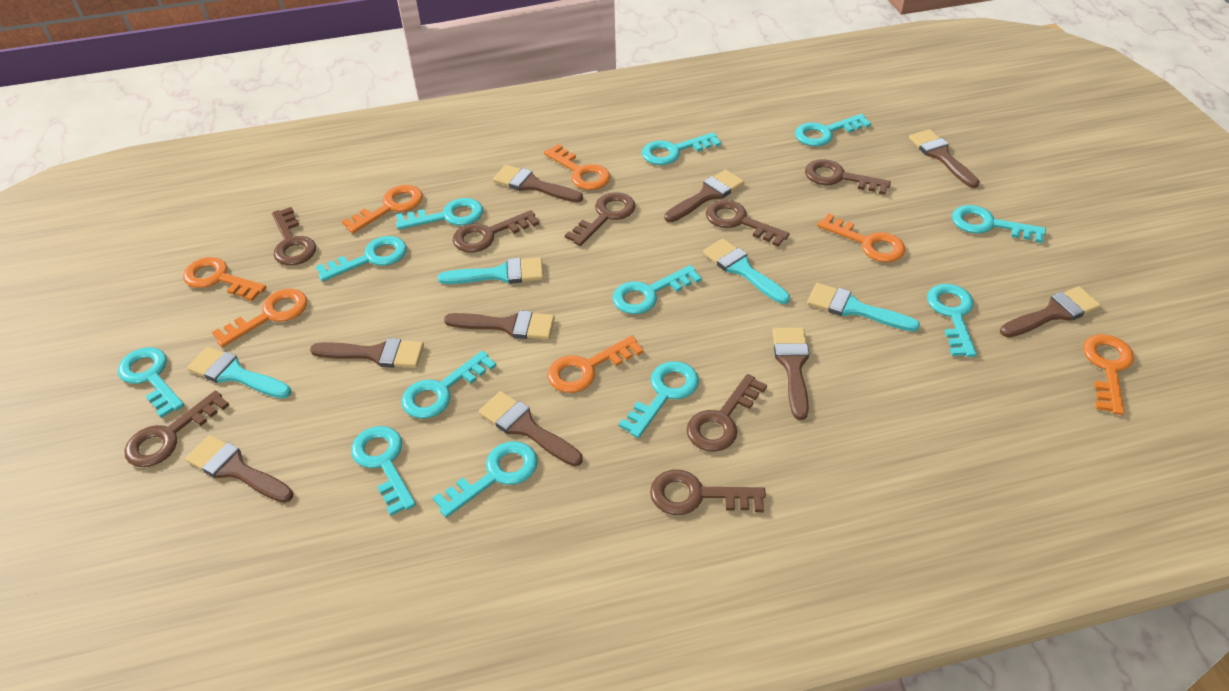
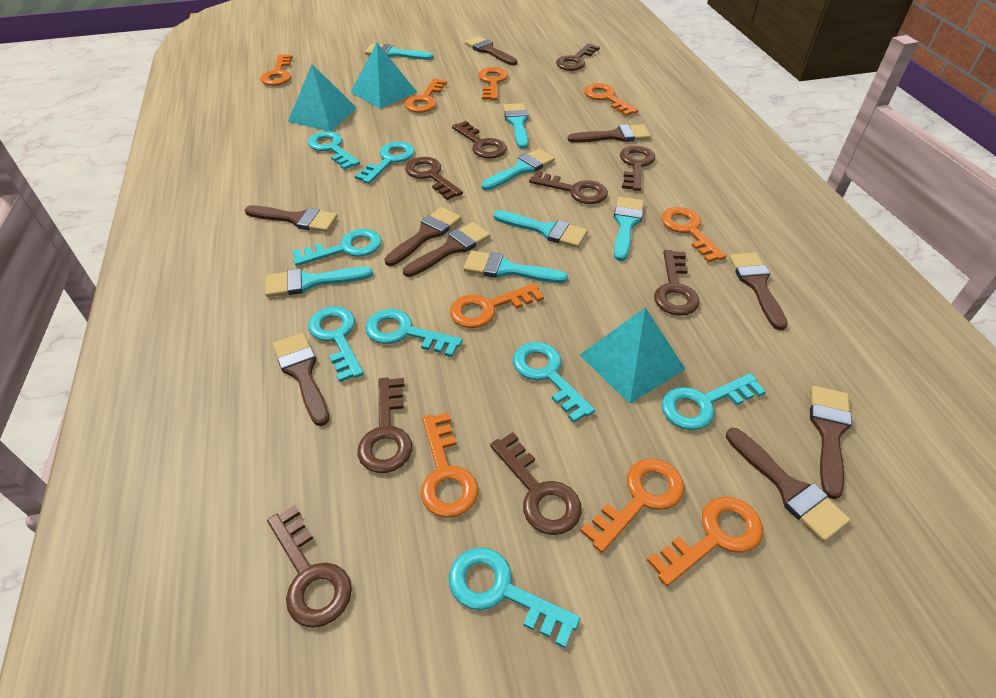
brown key: 8 -> 9
orange key: 7 -> 9
turquoise brush: 4 -> 7
turquoise key: 12 -> 8
turquoise pyramid: 0 -> 3

